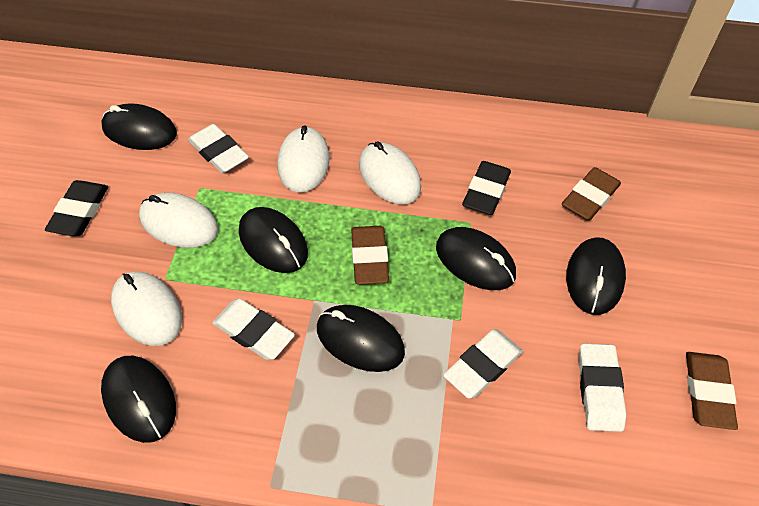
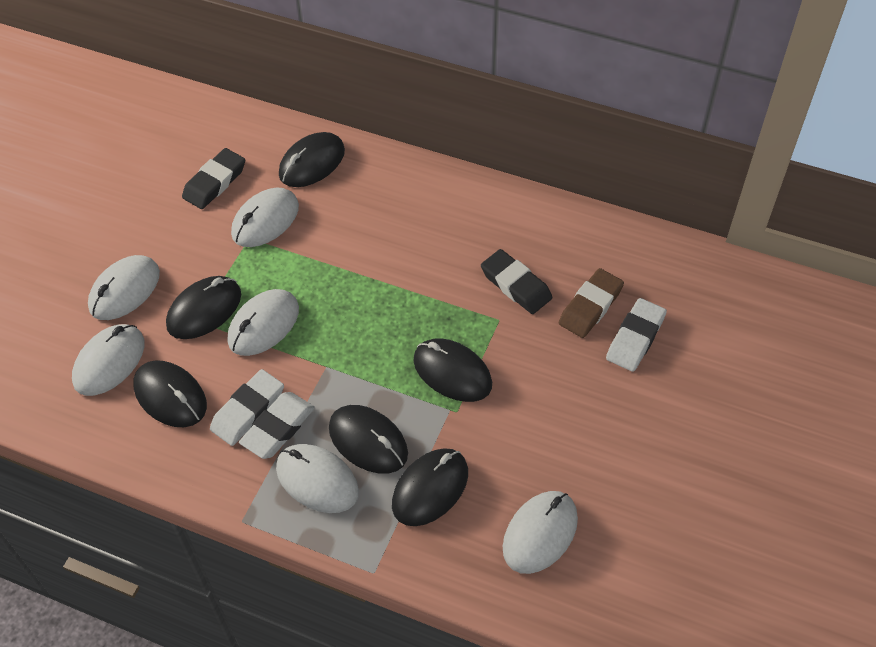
brown eraser: 3 -> 1
white eraser: 4 -> 3
white mouse: 4 -> 6

